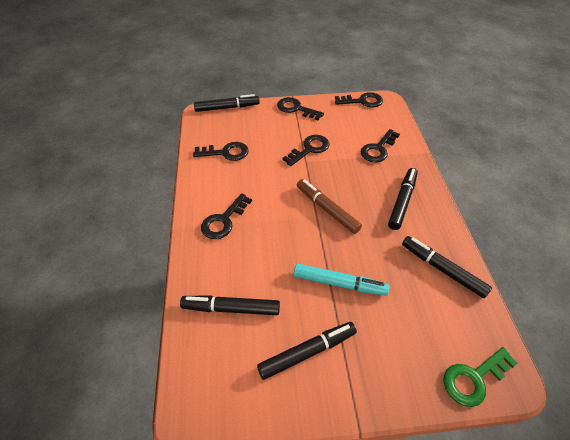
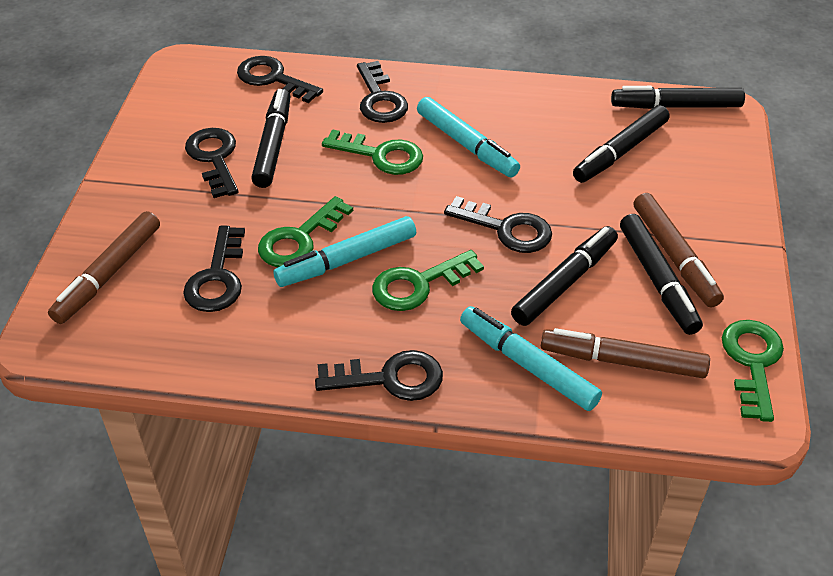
brown marker: 1 -> 3
green key: 1 -> 4
turquoise marker: 1 -> 3

